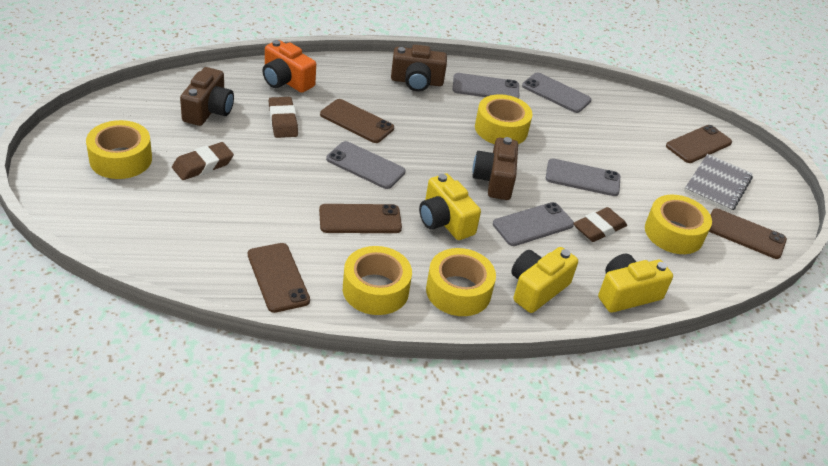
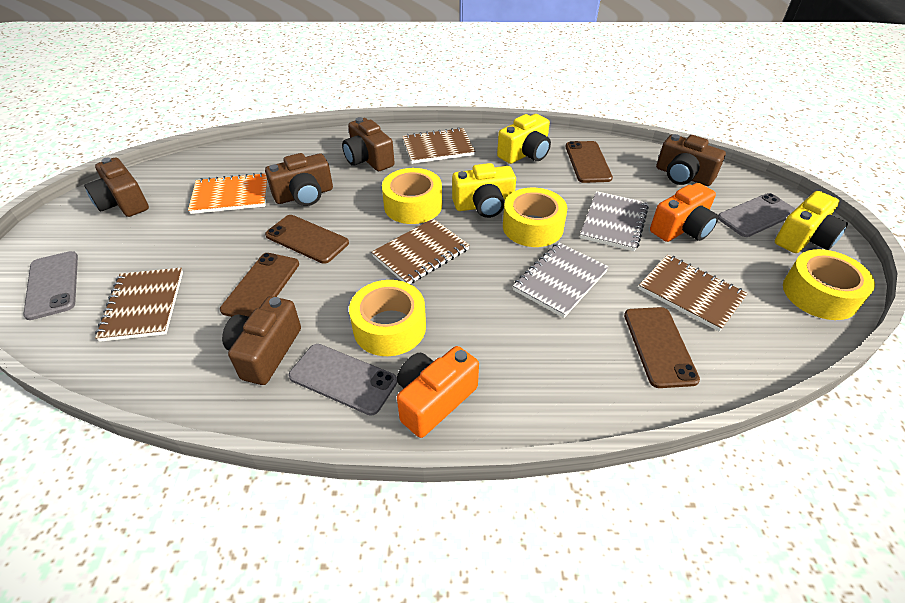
brown camera: 3 -> 5
brown eraser: 3 -> 0
brown notebook: 0 -> 4
brown phone: 5 -> 4
grey notebook: 1 -> 2
grey phone: 5 -> 3
orange camera: 1 -> 2
orange notebook: 0 -> 1
yellow tape: 5 -> 4

